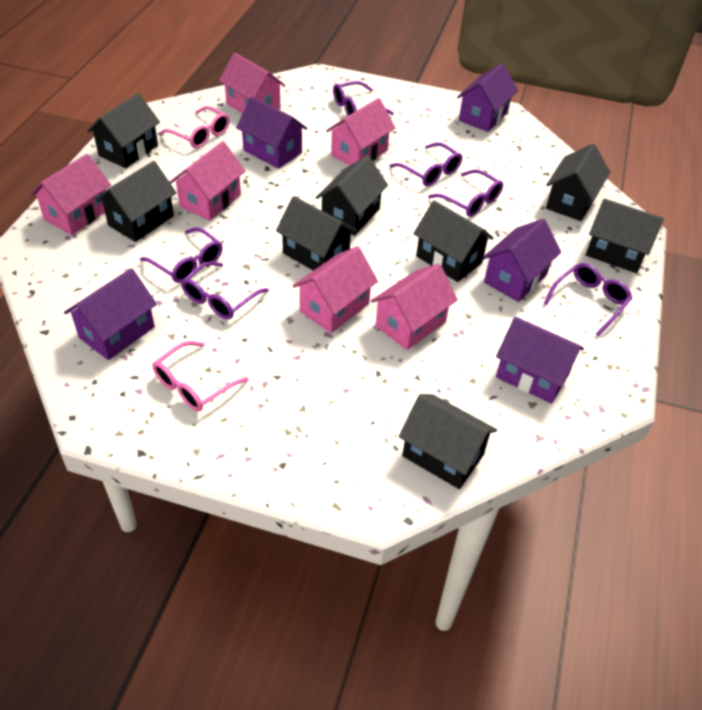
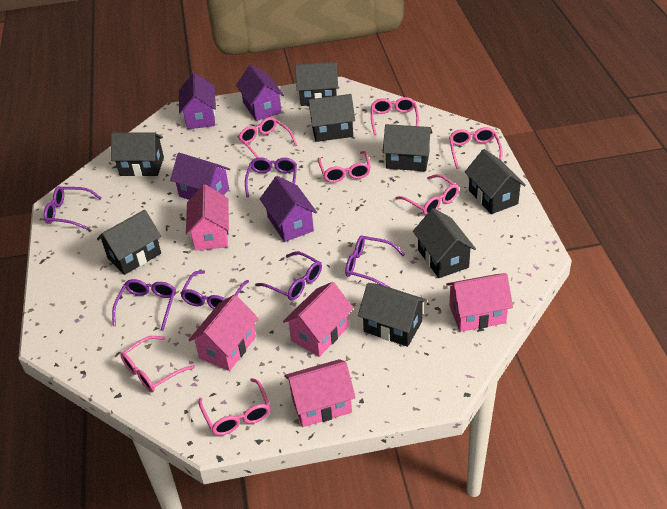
pink glasses: 2 -> 7
pink house: 6 -> 5
purple house: 5 -> 4

